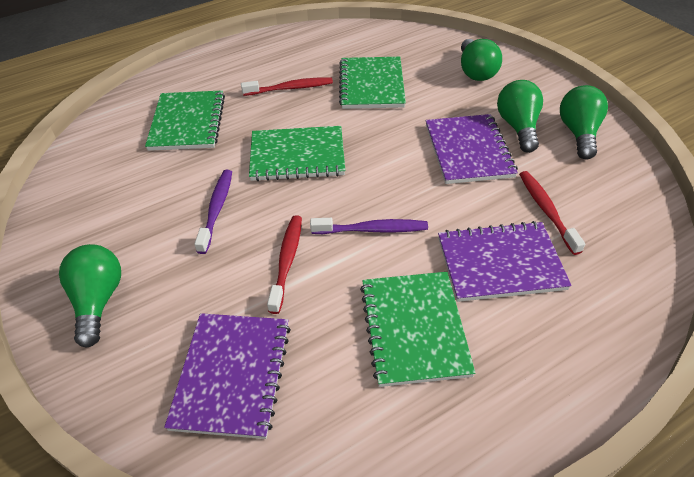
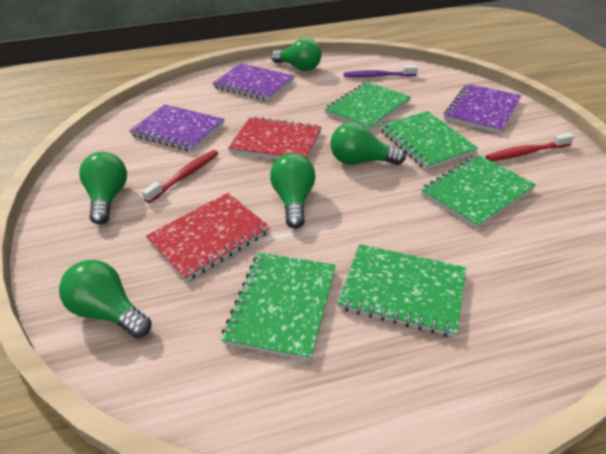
green light bulb: 4 -> 5
green notebook: 4 -> 5
purple toothbrush: 2 -> 1
red notebook: 0 -> 2
red toothbrush: 3 -> 2

